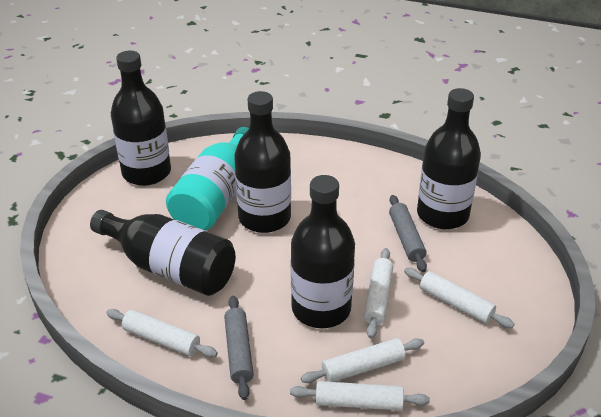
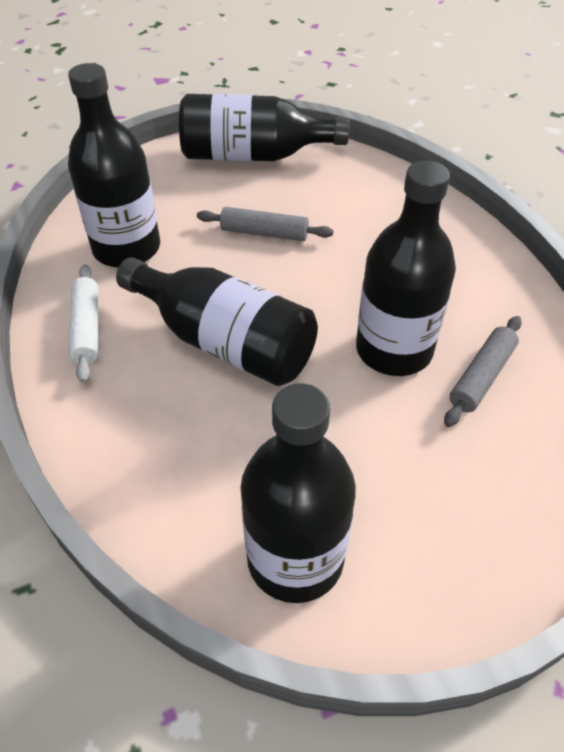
turquoise bottle: 1 -> 0
white rolling pin: 5 -> 1

